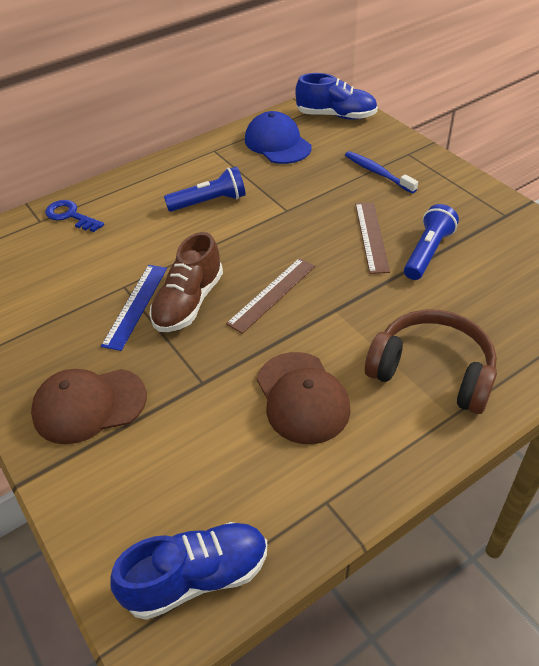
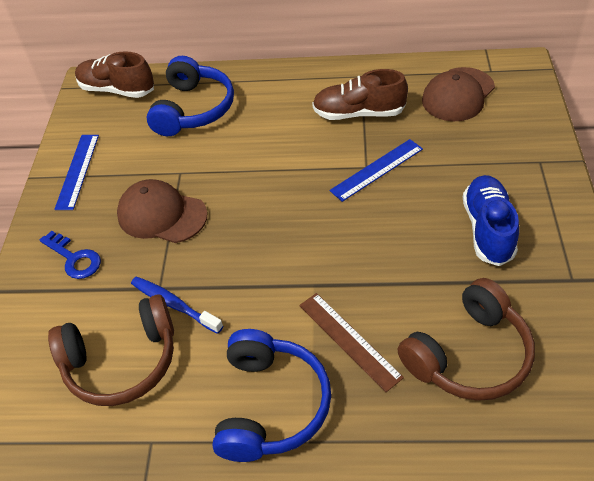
blue cap: 1 -> 0
blue flashlight: 2 -> 0
blue headphones: 0 -> 2
blue ruler: 1 -> 2
blue shoe: 2 -> 1
brown headphones: 1 -> 2
brown ruler: 2 -> 1
brown shoe: 1 -> 2

